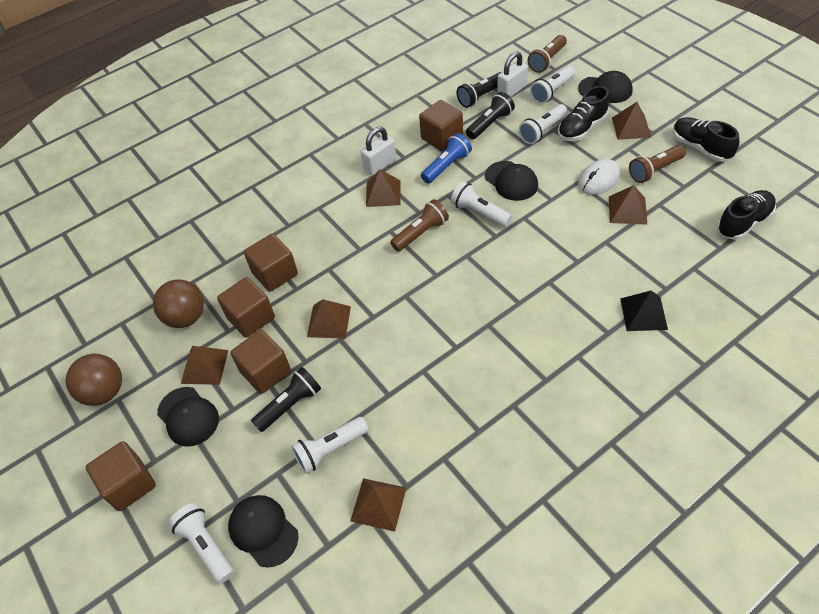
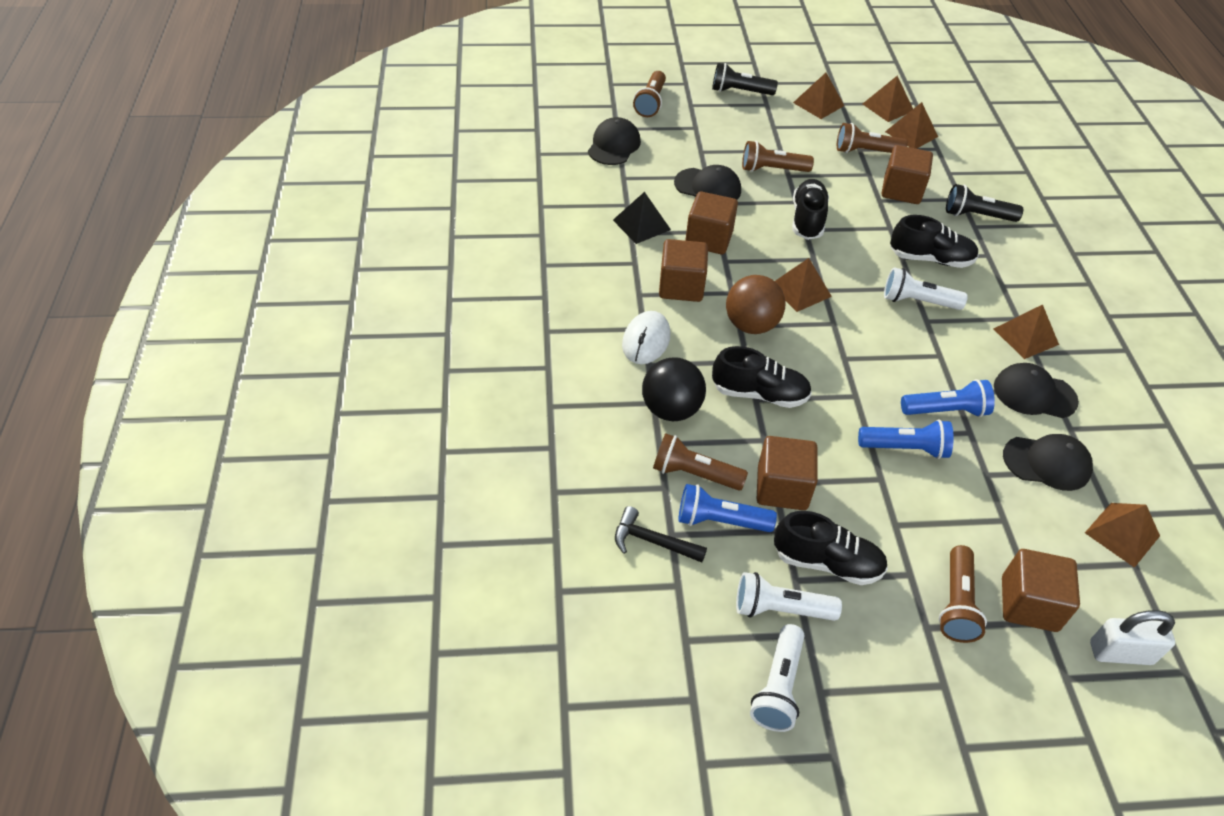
black ball: 0 -> 1
black flashlight: 3 -> 2
black hammer: 0 -> 1
black shoe: 3 -> 4
blue flashlight: 1 -> 3
brown ball: 2 -> 1
brown flashlight: 3 -> 5
white flashlight: 5 -> 3
white padlock: 2 -> 1

